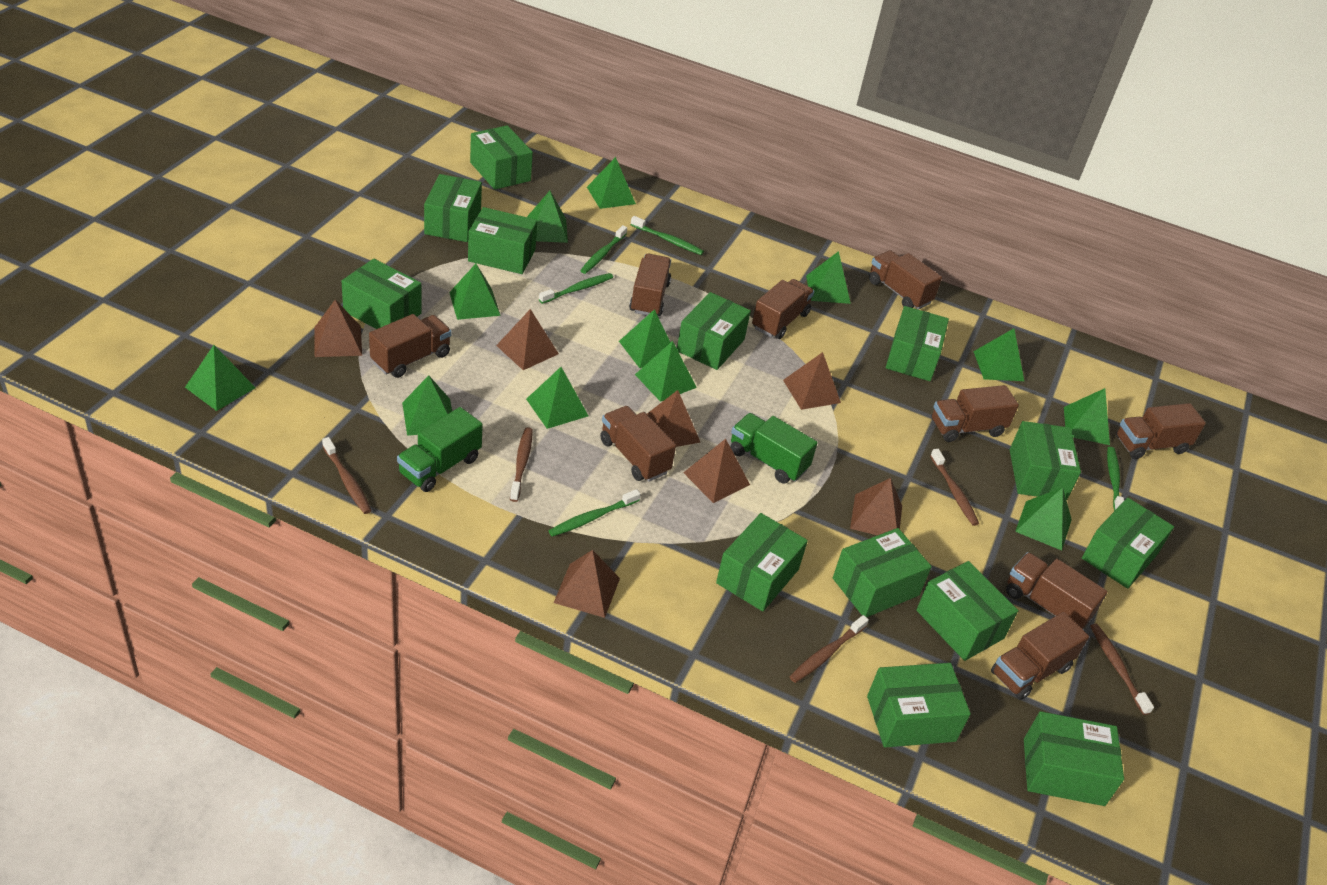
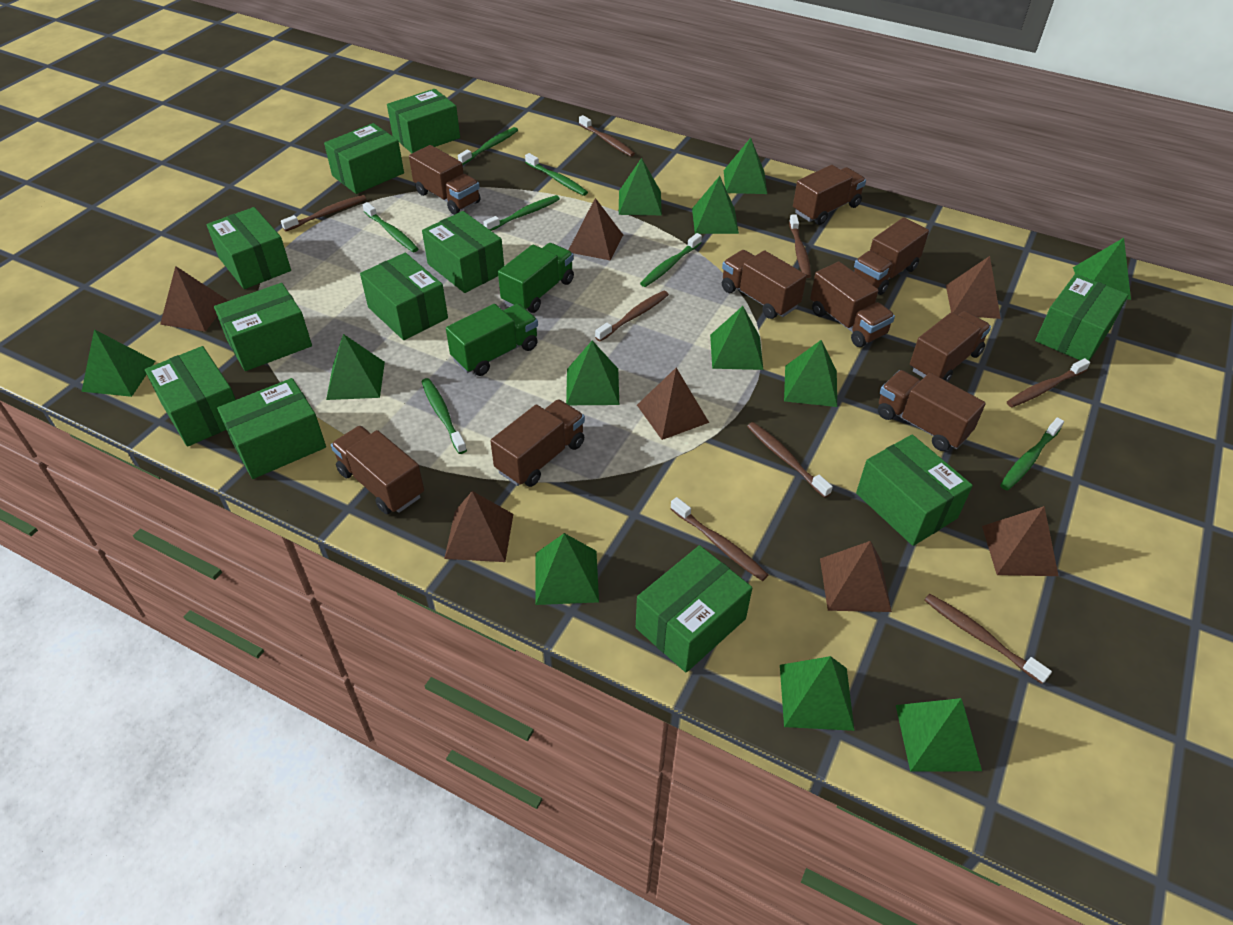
brown toothbrush: 5 -> 8
green box: 13 -> 11
green toothbrush: 5 -> 7

